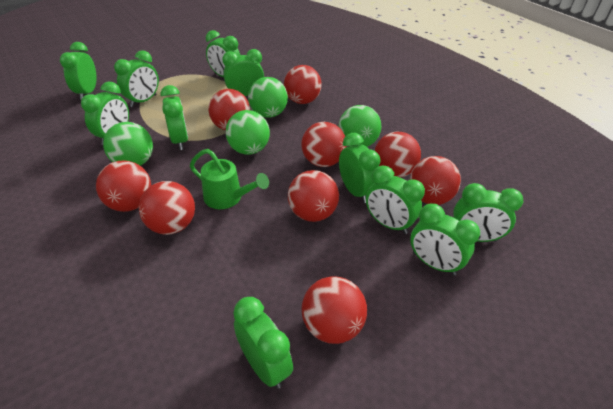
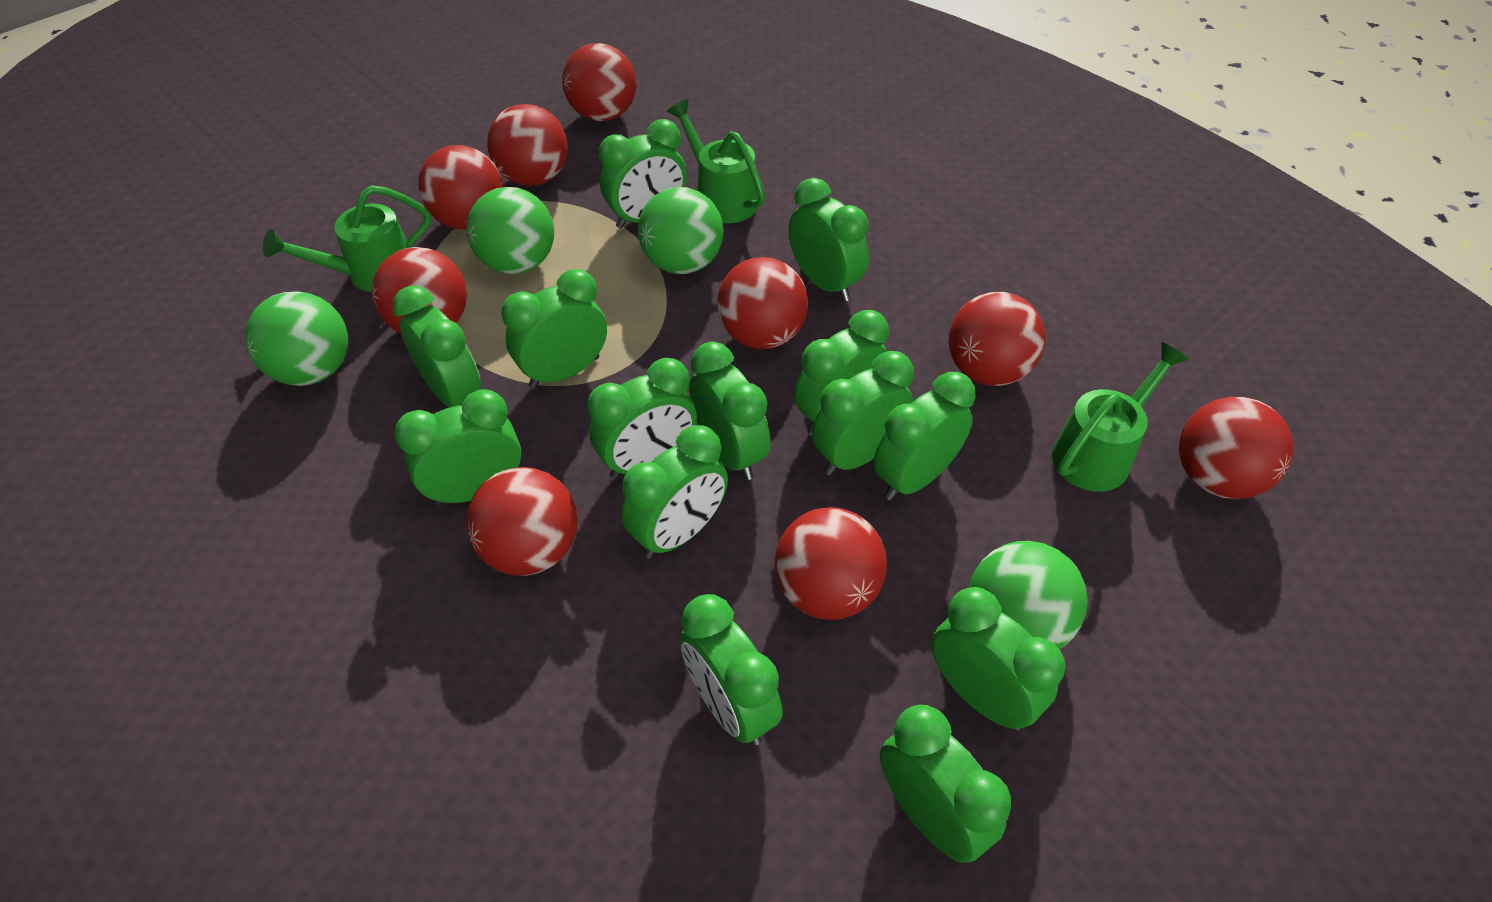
green clock: 11 -> 14
green watering can: 1 -> 3

